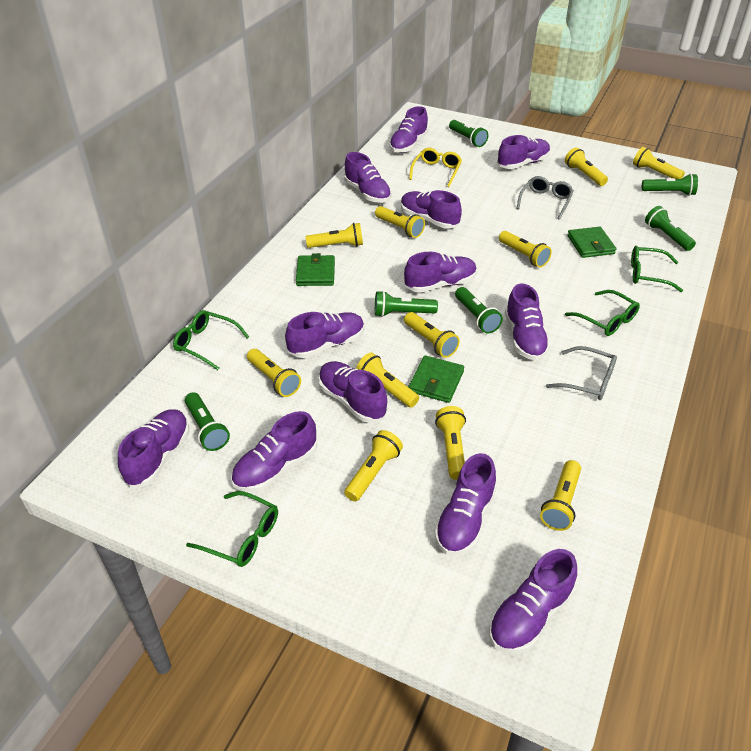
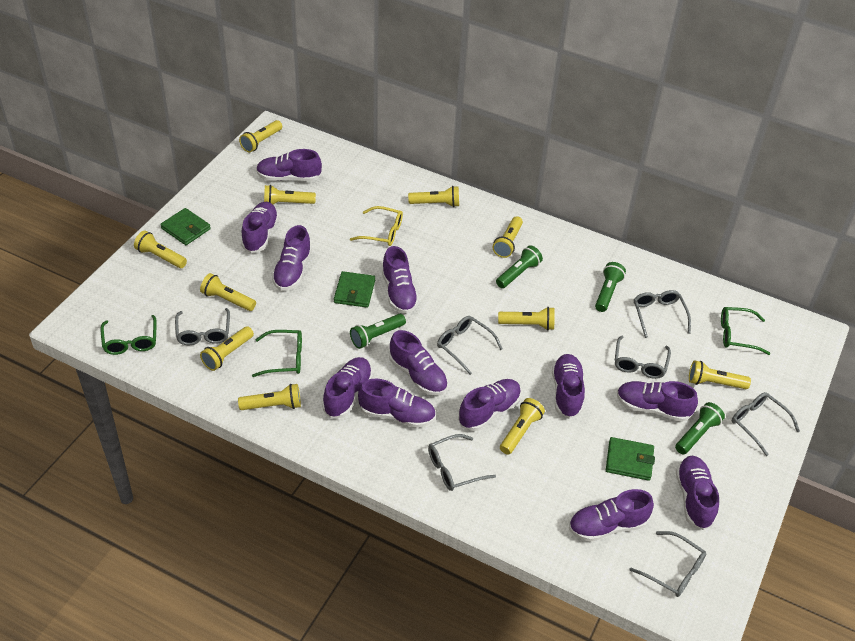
green flashlight: 6 -> 4
green glasses: 4 -> 3
grey glasses: 2 -> 7

